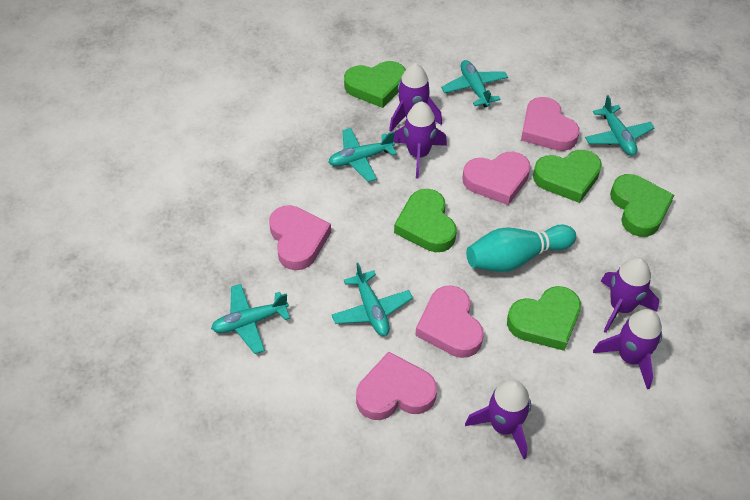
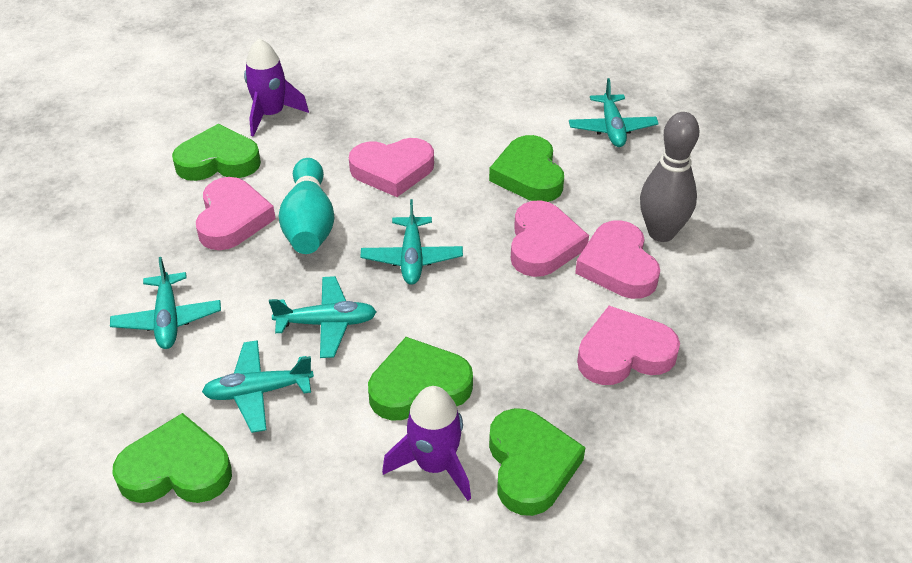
grey bowling pin: 0 -> 1
purple rocket: 5 -> 2

